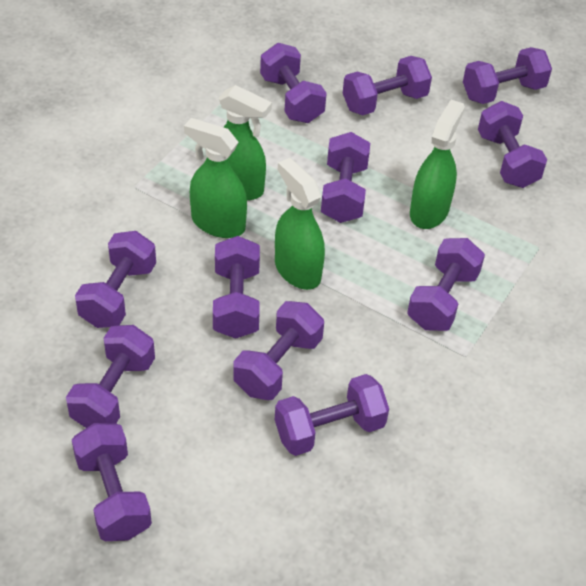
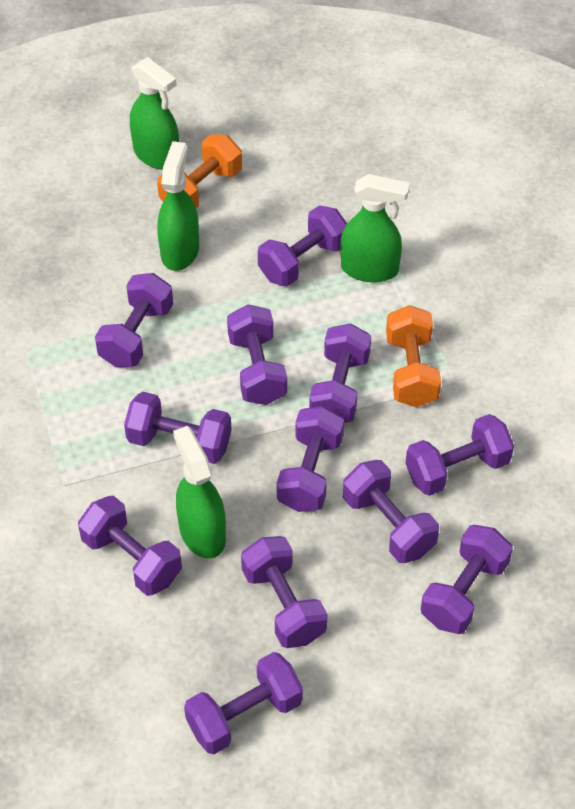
orange dumbbell: 0 -> 2

